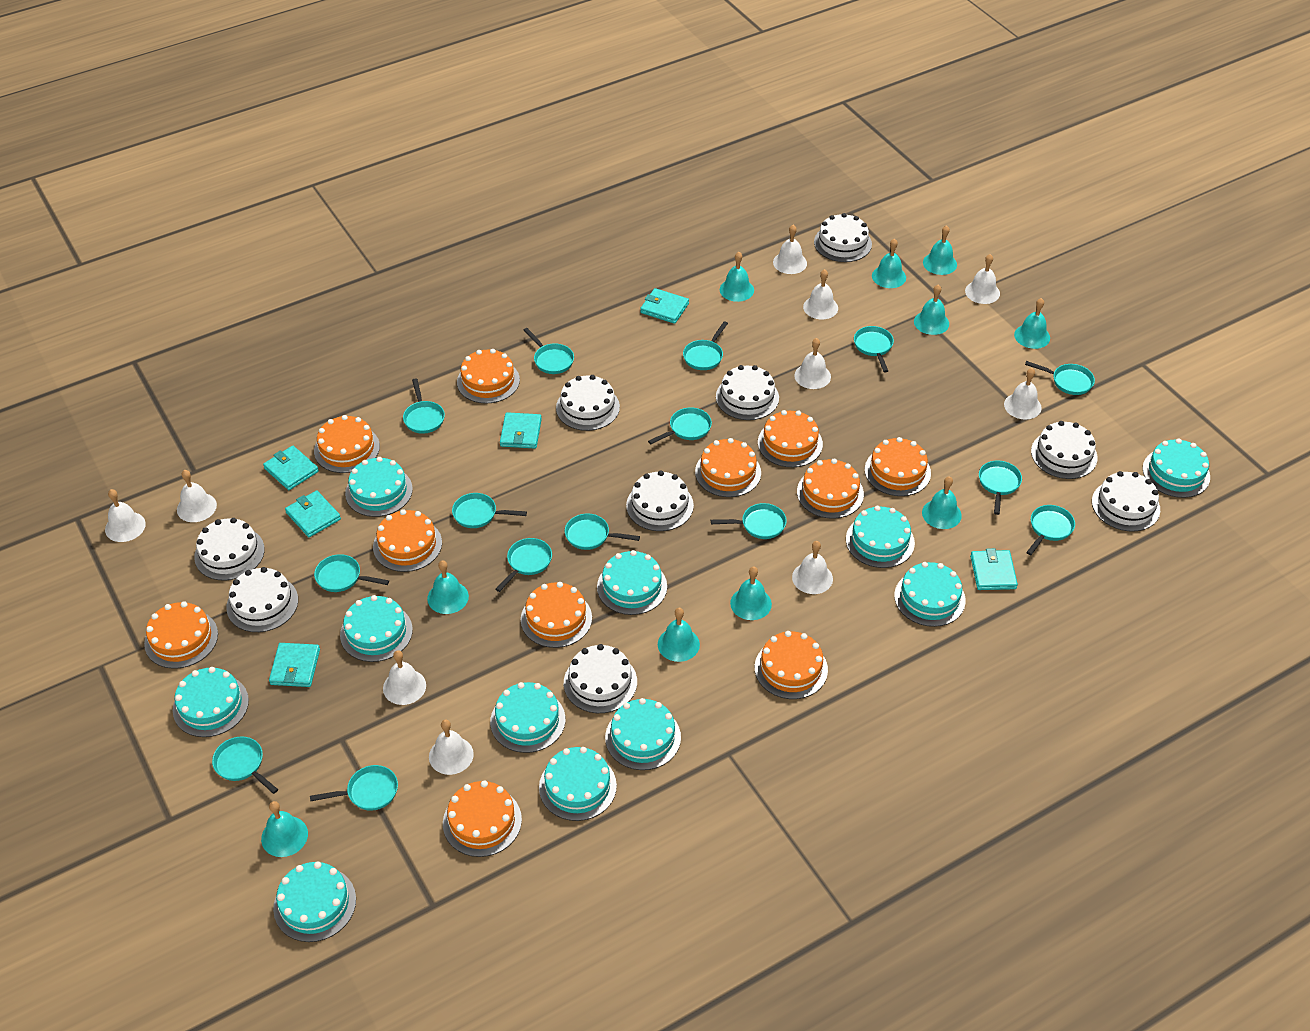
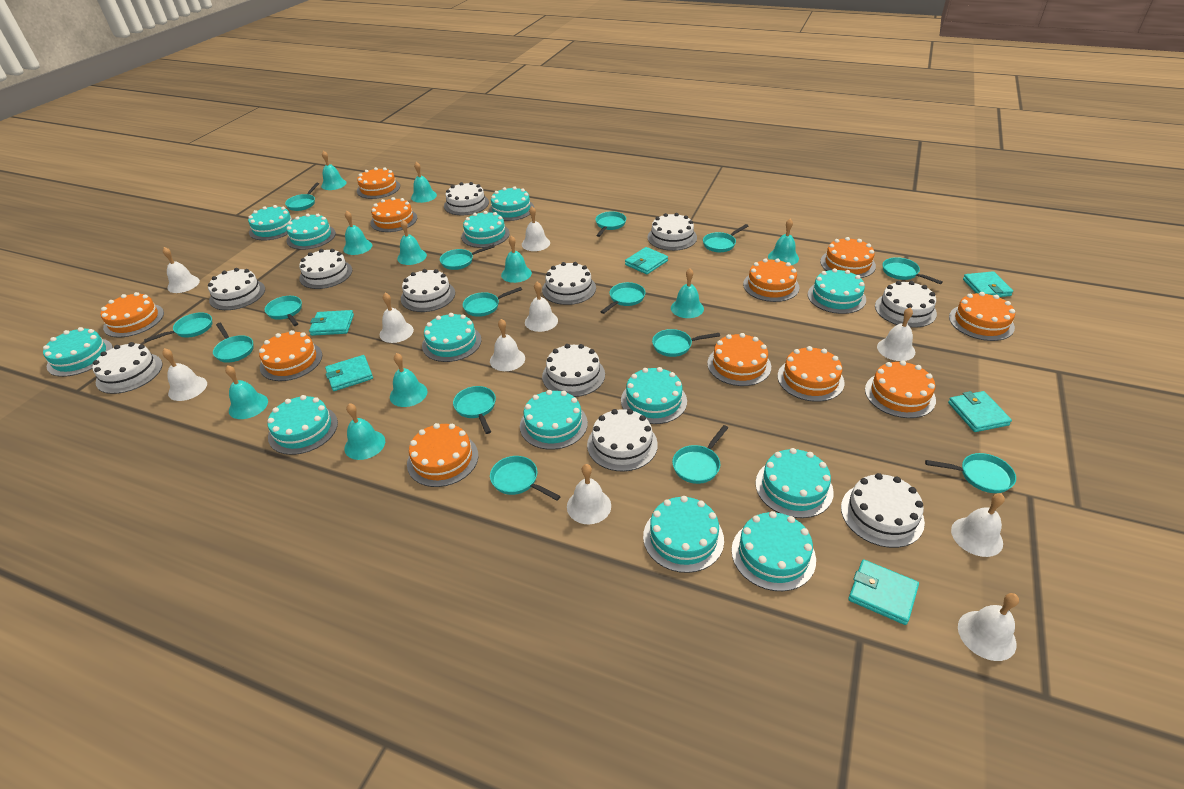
turquoise cake: 11 -> 13
white cake: 9 -> 11

